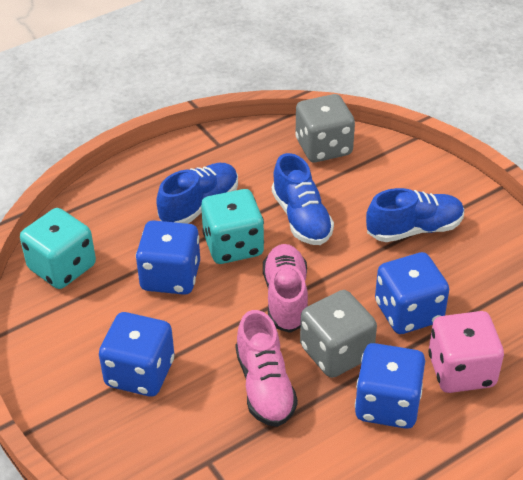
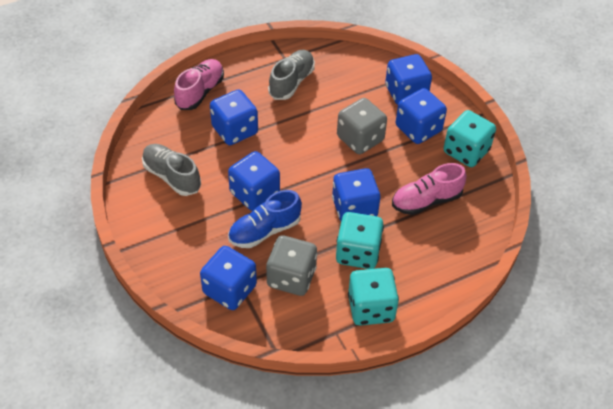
blue dice: 4 -> 6
blue shoe: 3 -> 1
grey shoe: 0 -> 2
pink dice: 1 -> 0
turquoise dice: 2 -> 3

